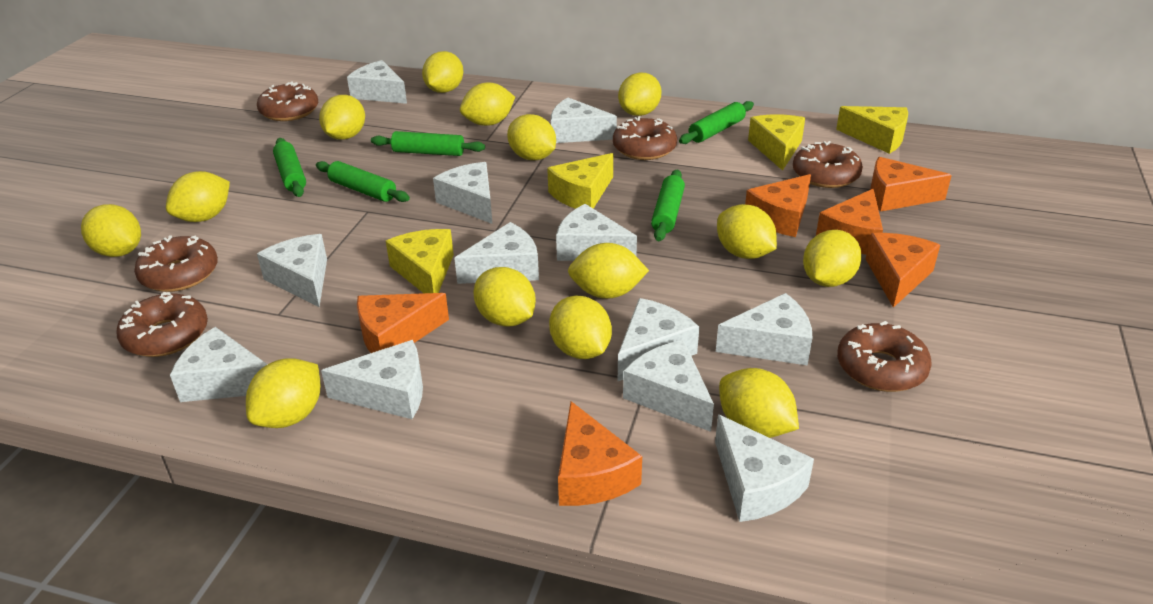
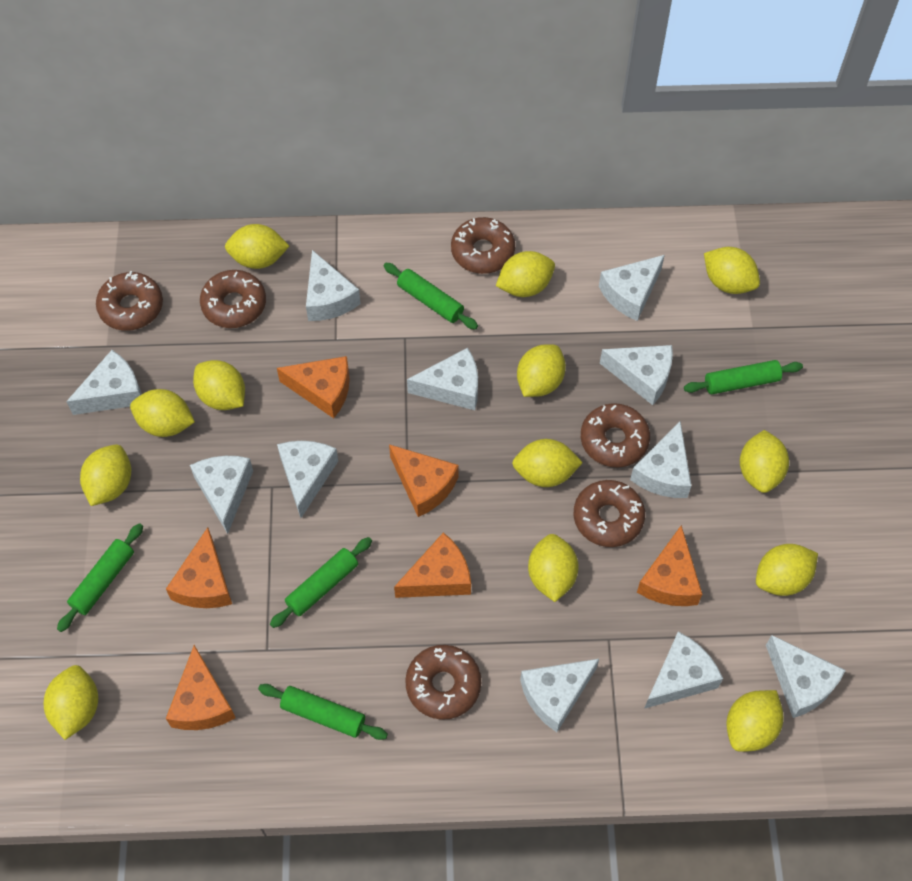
white cheese: 12 -> 11
yellow cheese: 4 -> 0
yellow lemon: 14 -> 13

